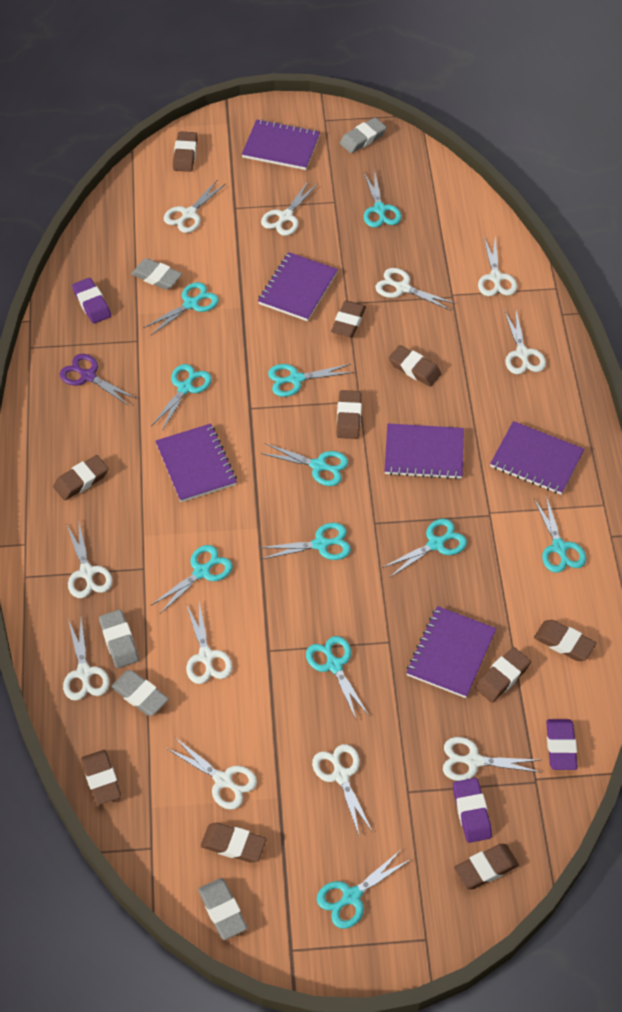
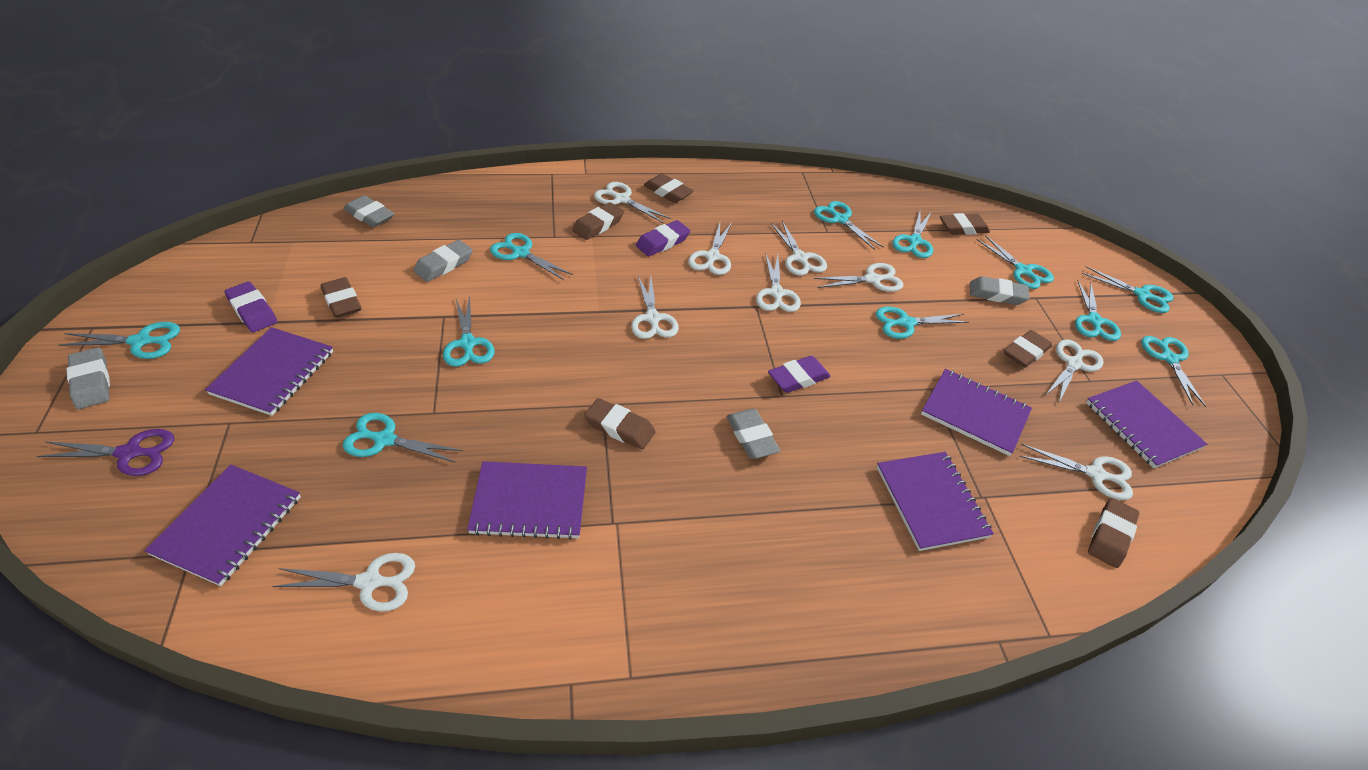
brown eraser: 10 -> 7
white scissors: 11 -> 9

